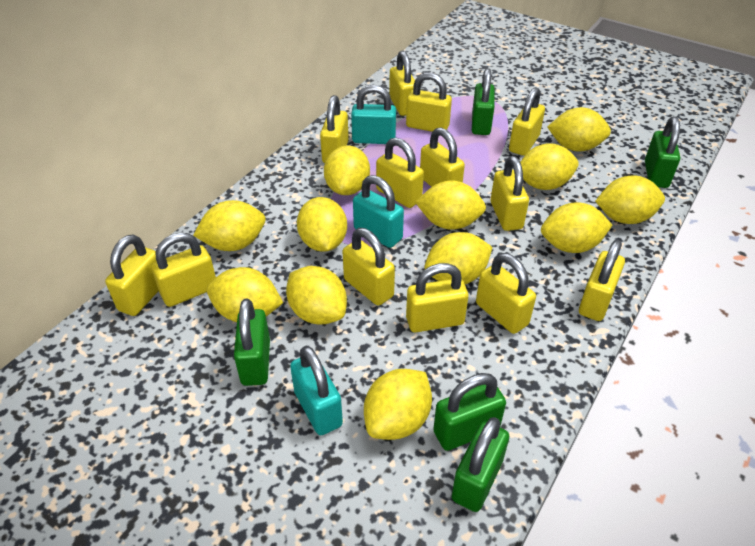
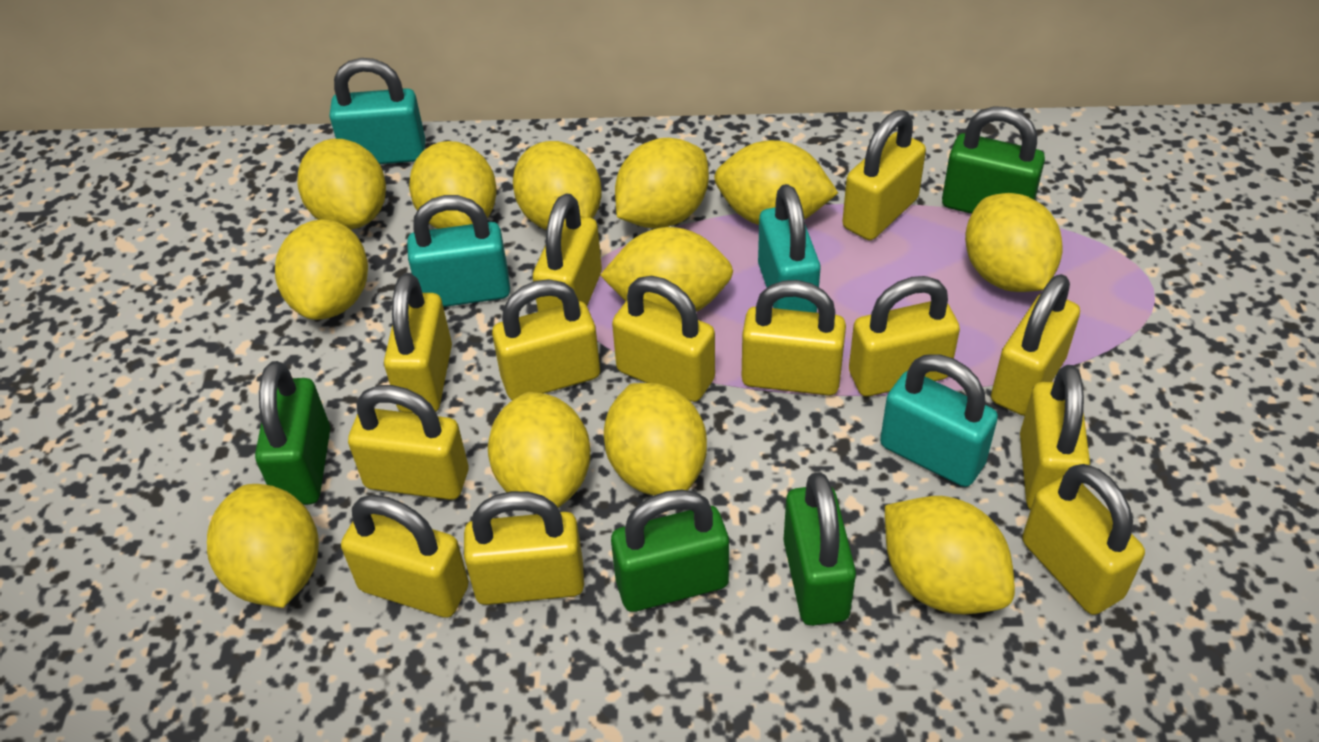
green padlock: 5 -> 4
turquoise padlock: 3 -> 4

